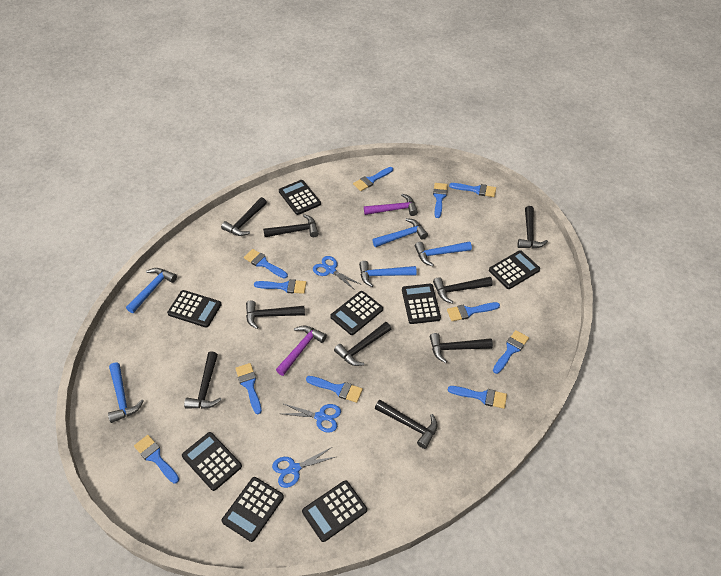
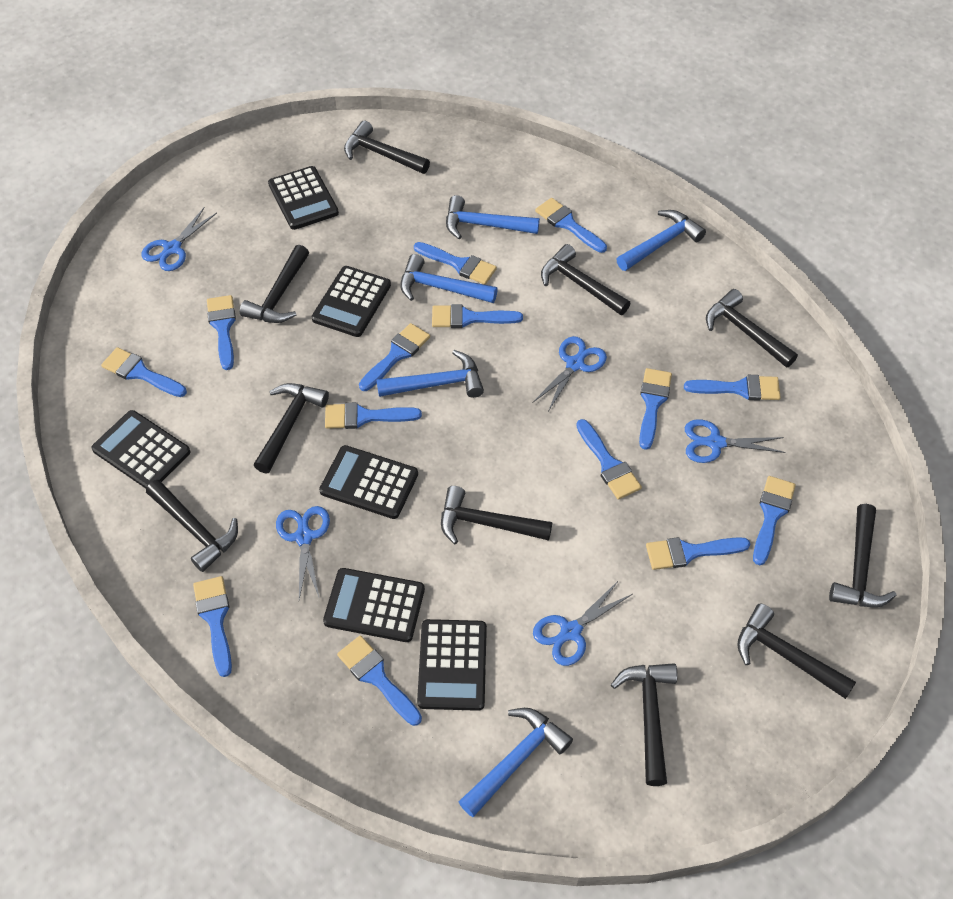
black calculator: 8 -> 6
black hammer: 9 -> 10
blue brush: 11 -> 14
blue scissors: 3 -> 5
purple hammer: 2 -> 0

